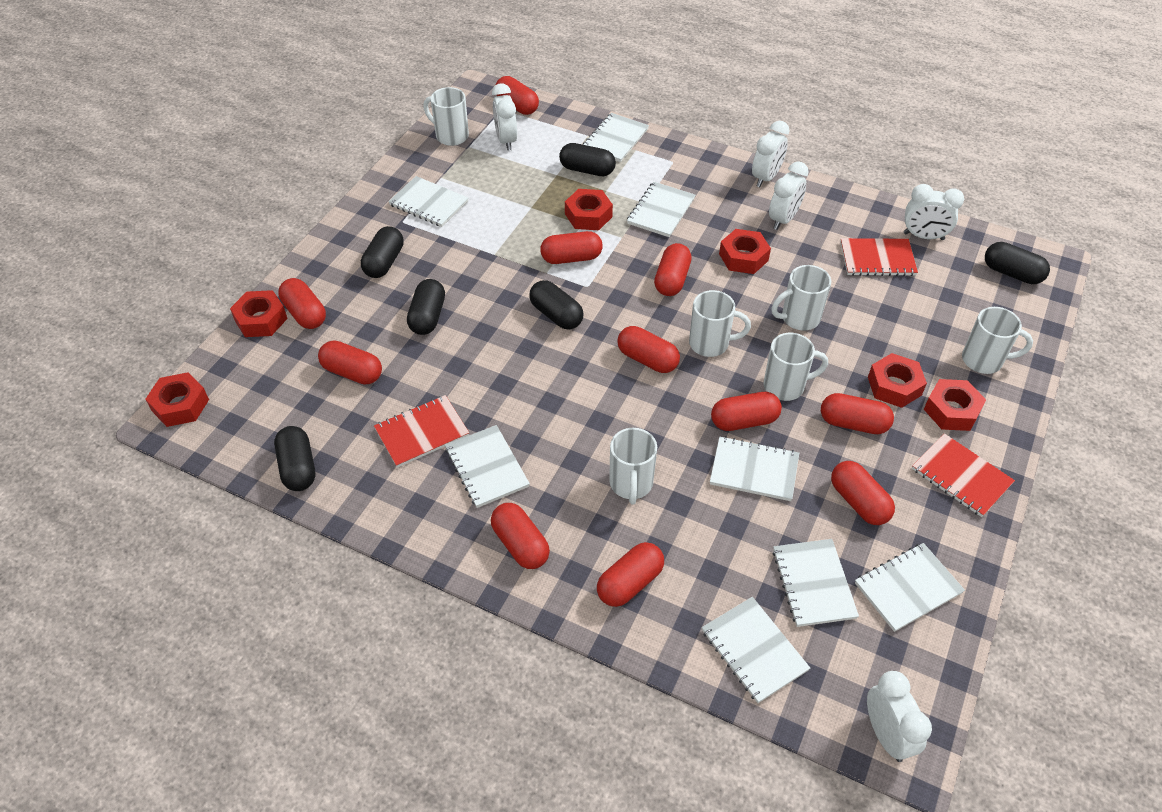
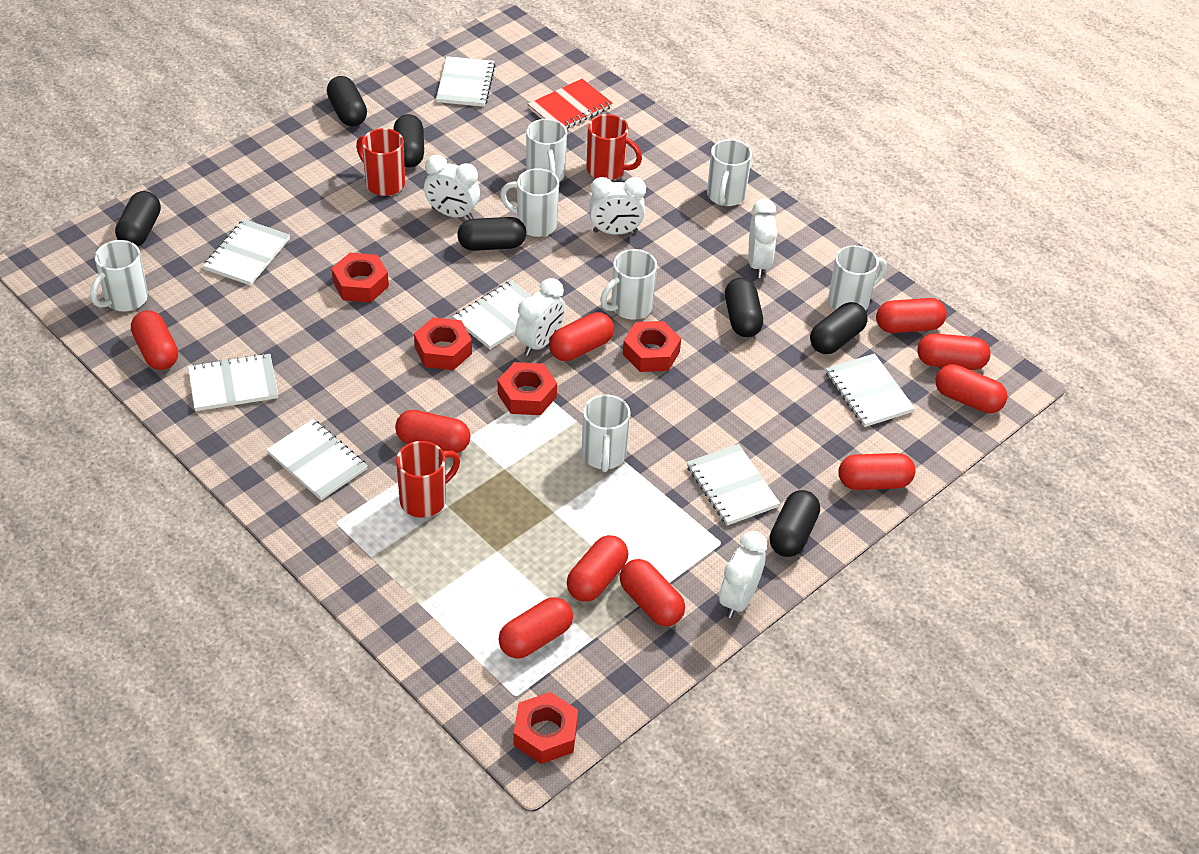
black capsule: 6 -> 7
red capsule: 11 -> 10
red mug: 0 -> 3
red notebook: 3 -> 1
red nut: 6 -> 5
white mug: 6 -> 7
white notebook: 8 -> 7

